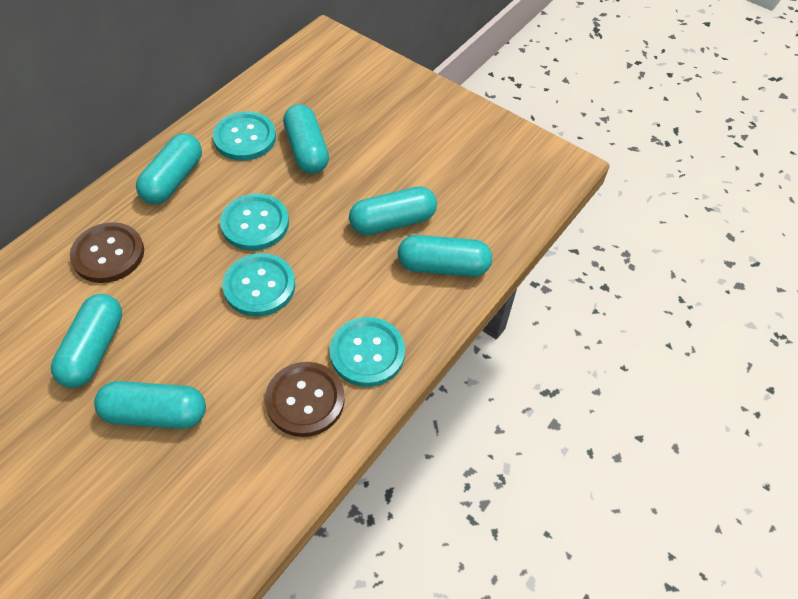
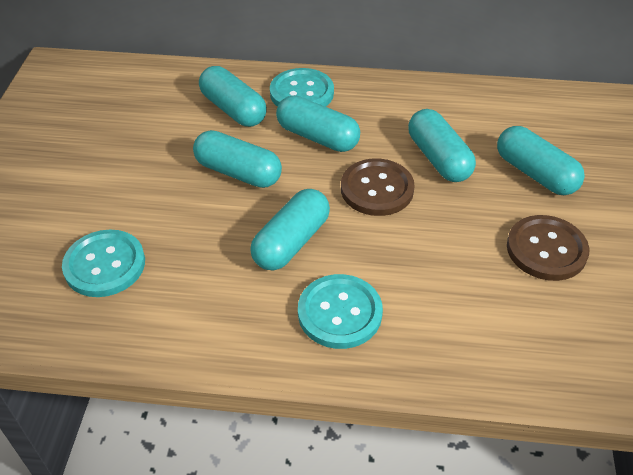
turquoise button: 4 -> 3

